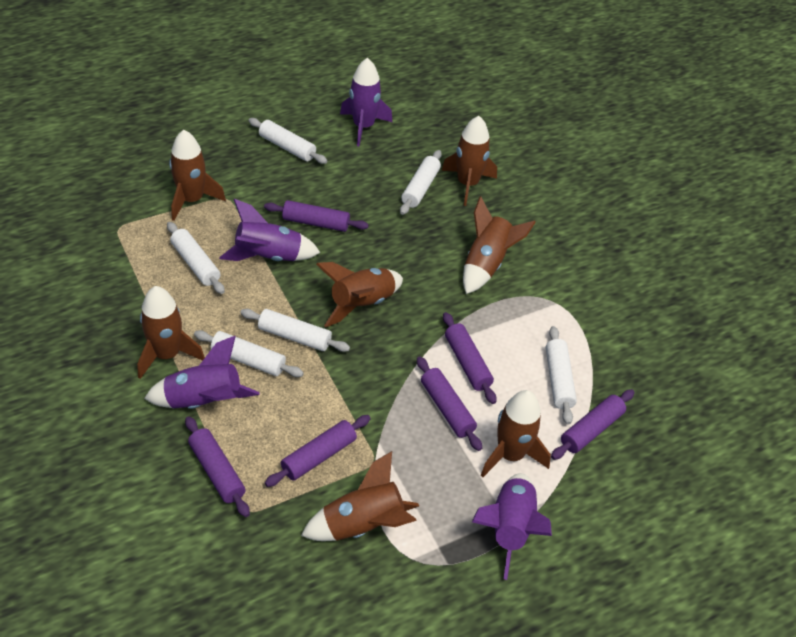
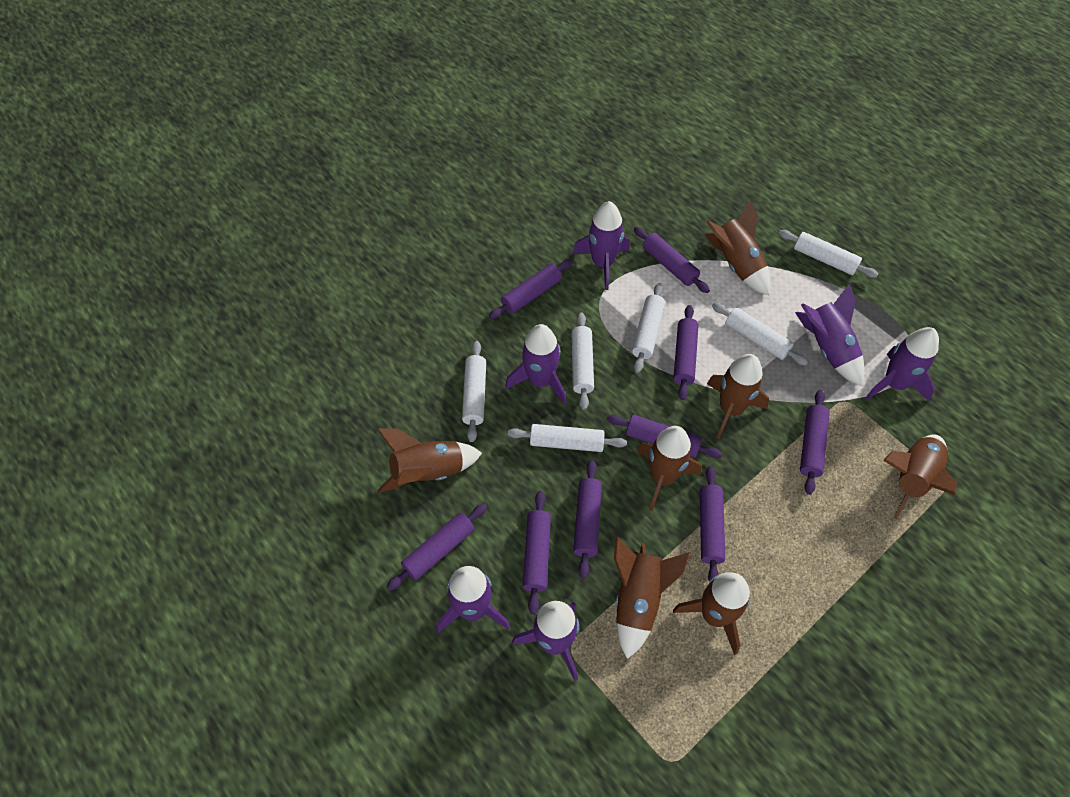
purple rocket: 4 -> 6
purple rolling pin: 6 -> 9

